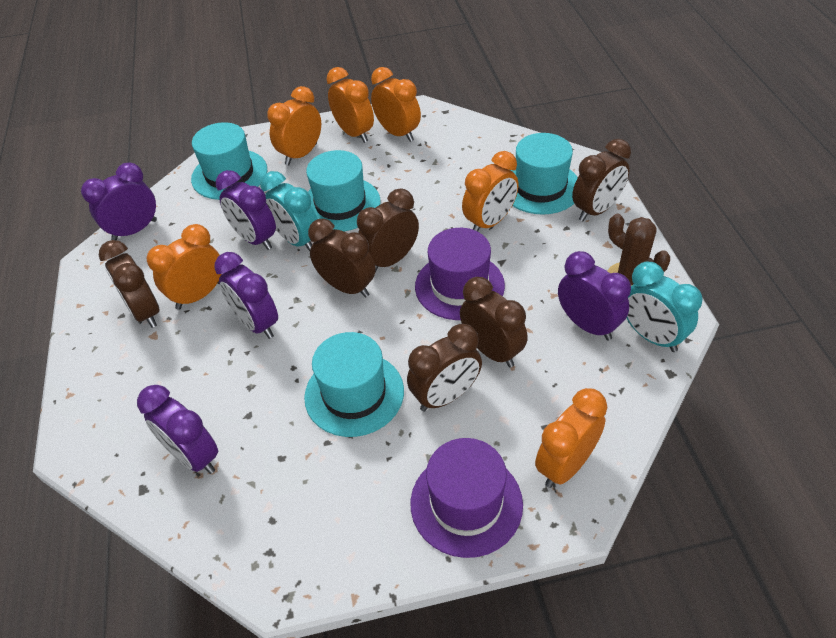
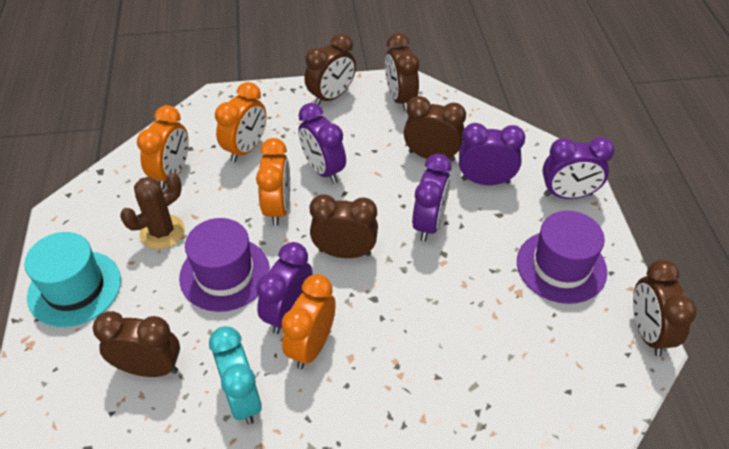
orange clock: 6 -> 4
turquoise clock: 2 -> 1
turquoise hat: 4 -> 1

